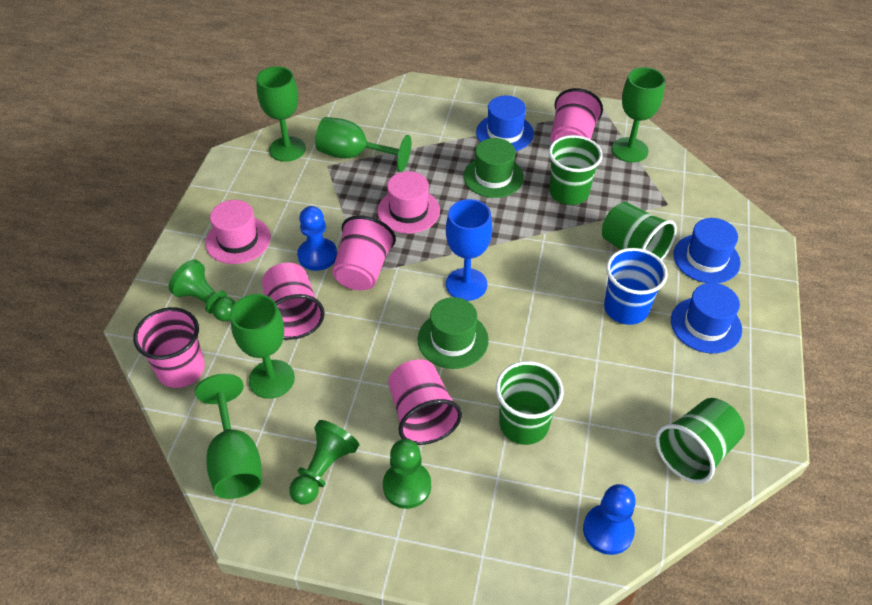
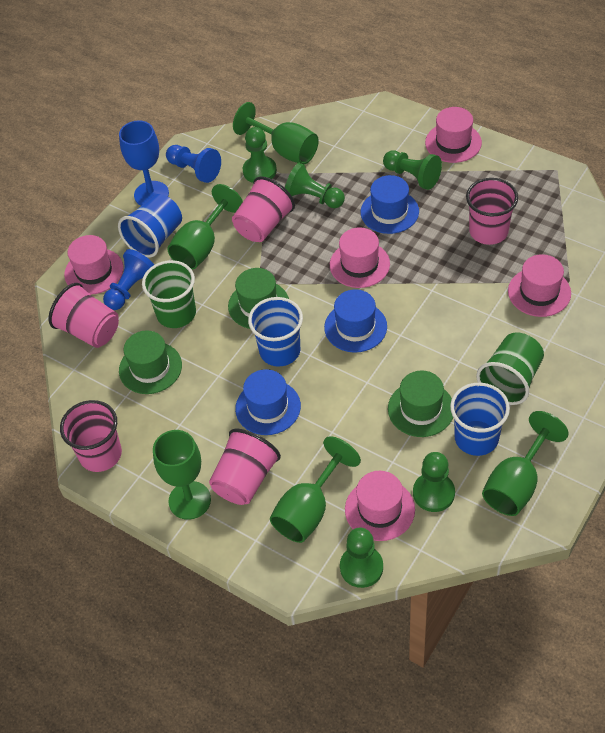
blue cup: 1 -> 3
green cup: 4 -> 2
green hat: 2 -> 3
green pawn: 3 -> 5
pink hat: 2 -> 5

